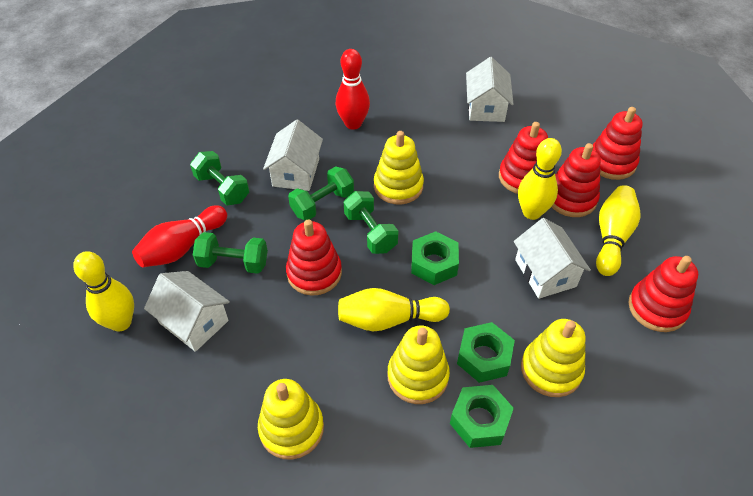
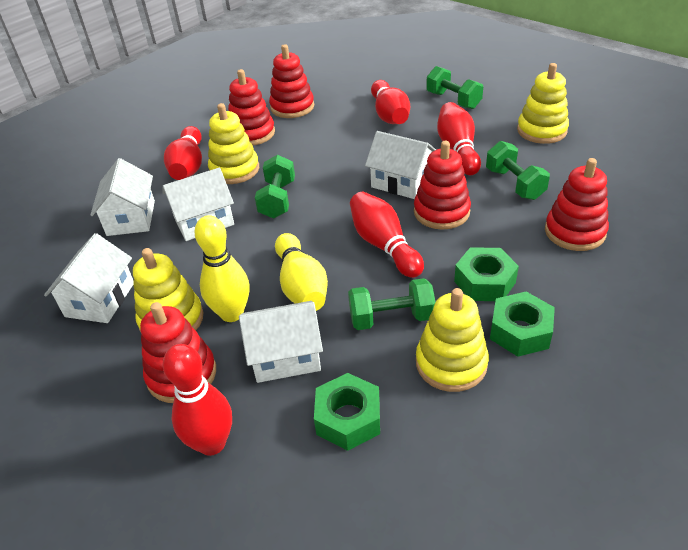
red bowling pin: 2 -> 5
white house: 4 -> 5
yellow bowling pin: 4 -> 2

